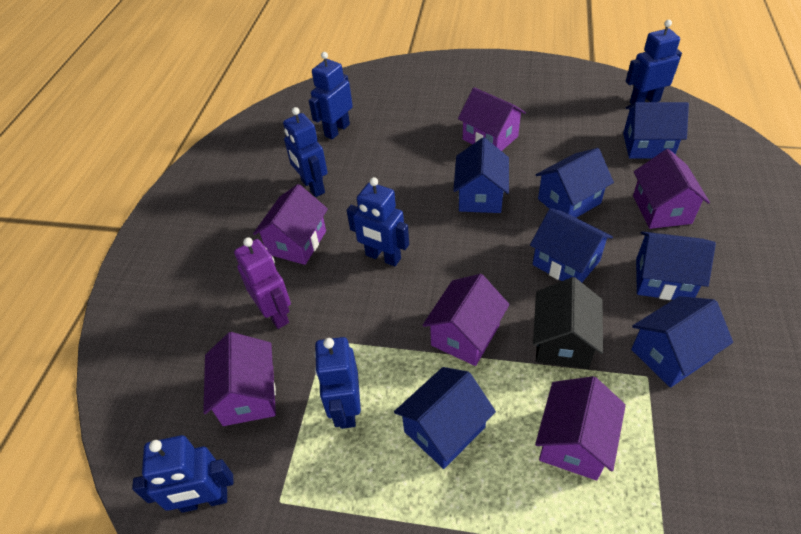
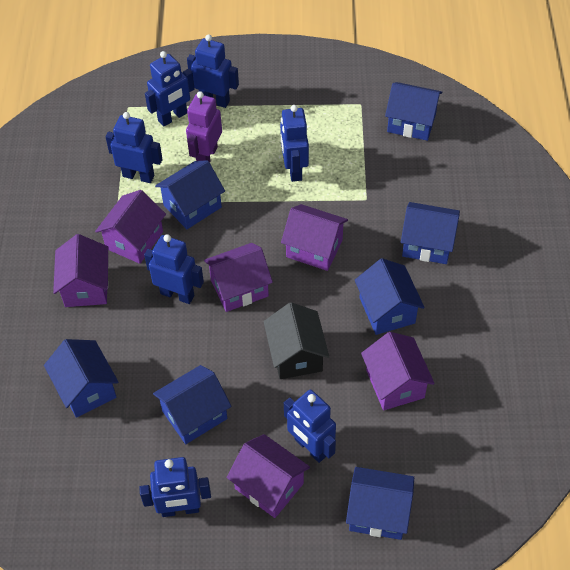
blue robot: 6 -> 7

